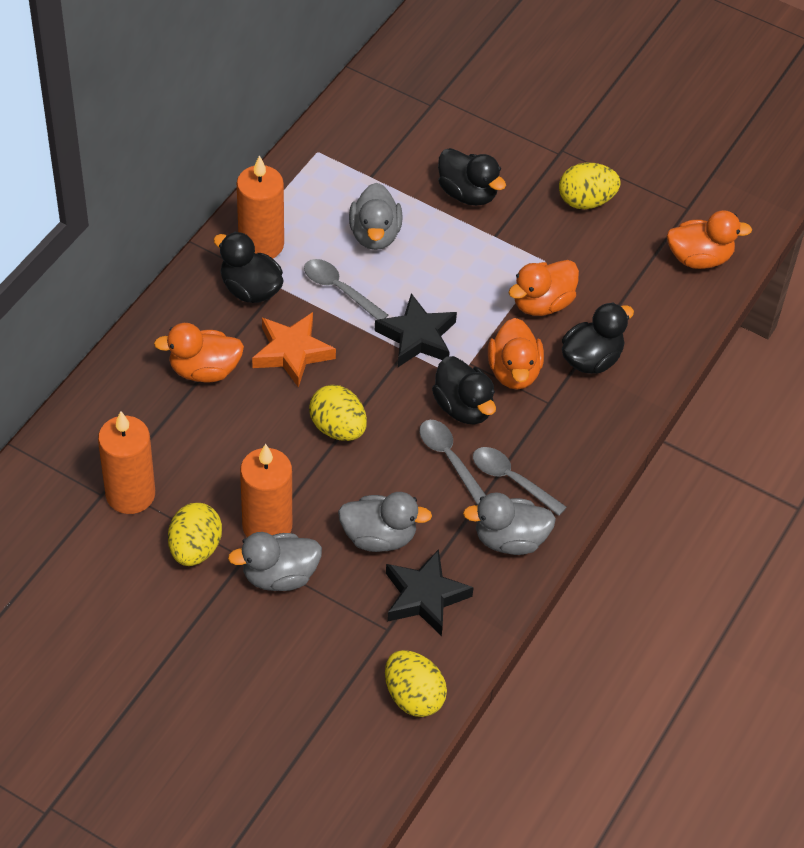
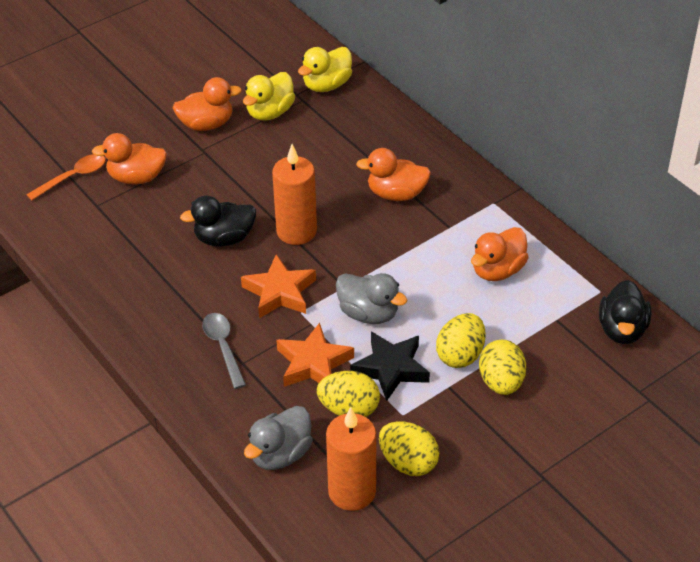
black duck: 4 -> 2
black star: 2 -> 1
grey duck: 4 -> 2
grey spoon: 3 -> 1
orange candle: 3 -> 2
orange spoon: 0 -> 1
orange star: 1 -> 2
yellow duck: 0 -> 2

